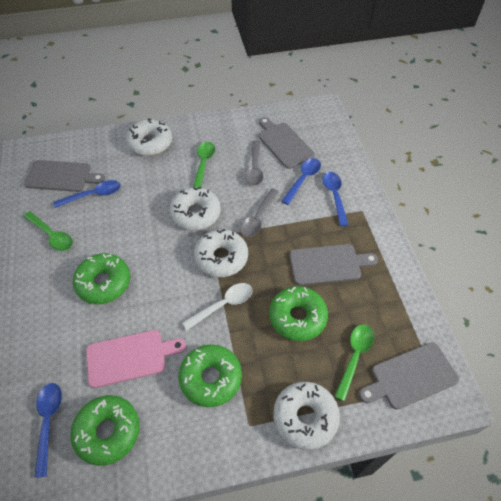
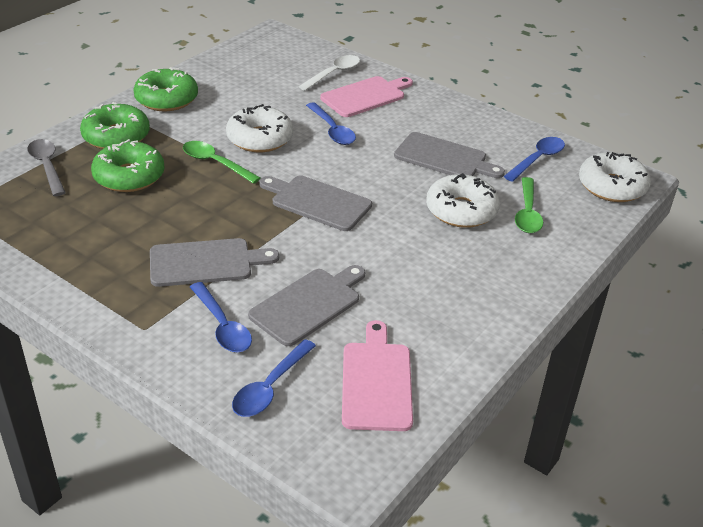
green donut: 4 -> 3
green spoon: 3 -> 2
grey spoon: 2 -> 1
pink cutting board: 1 -> 2
white donut: 4 -> 3

